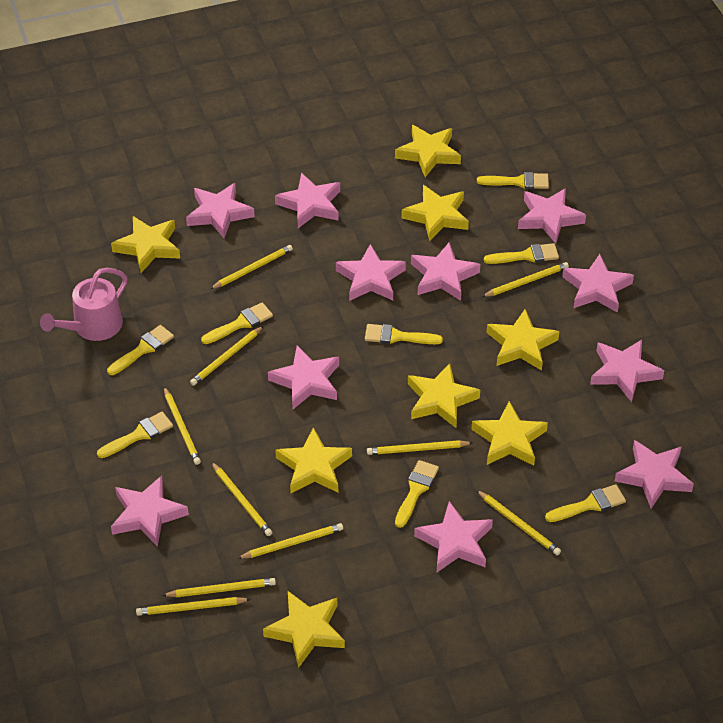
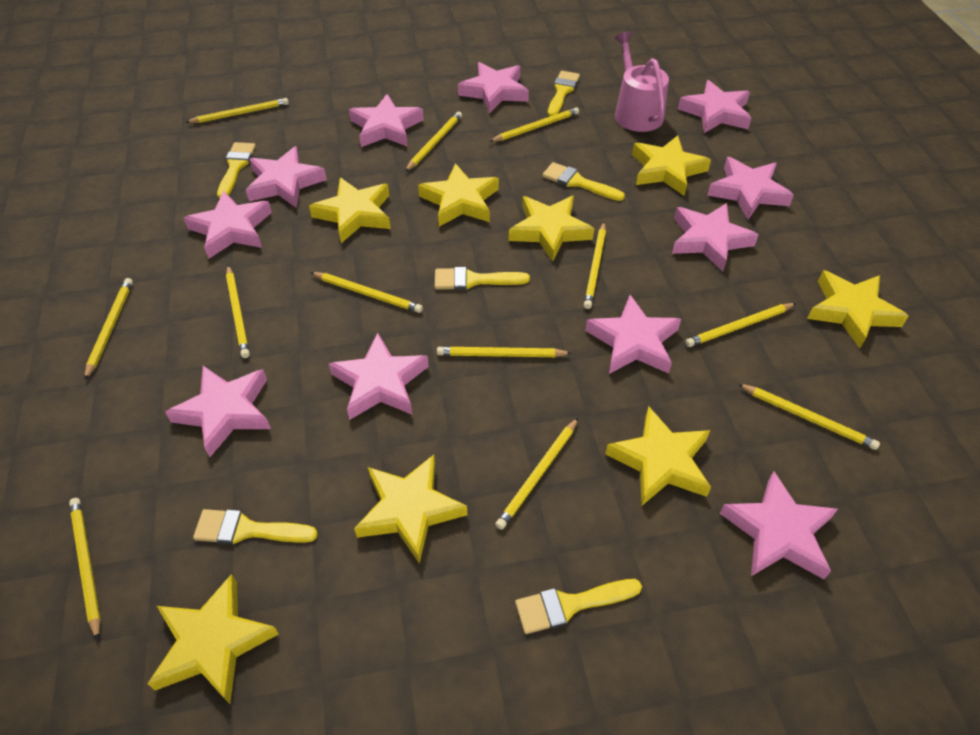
yellow brush: 8 -> 6
yellow pencil: 10 -> 12

